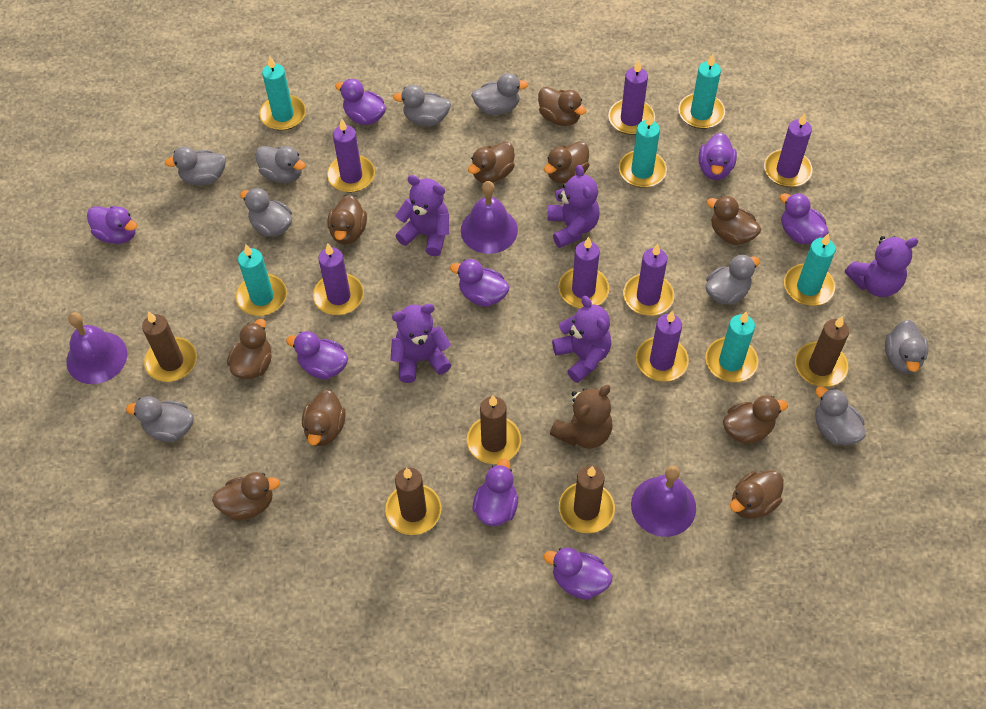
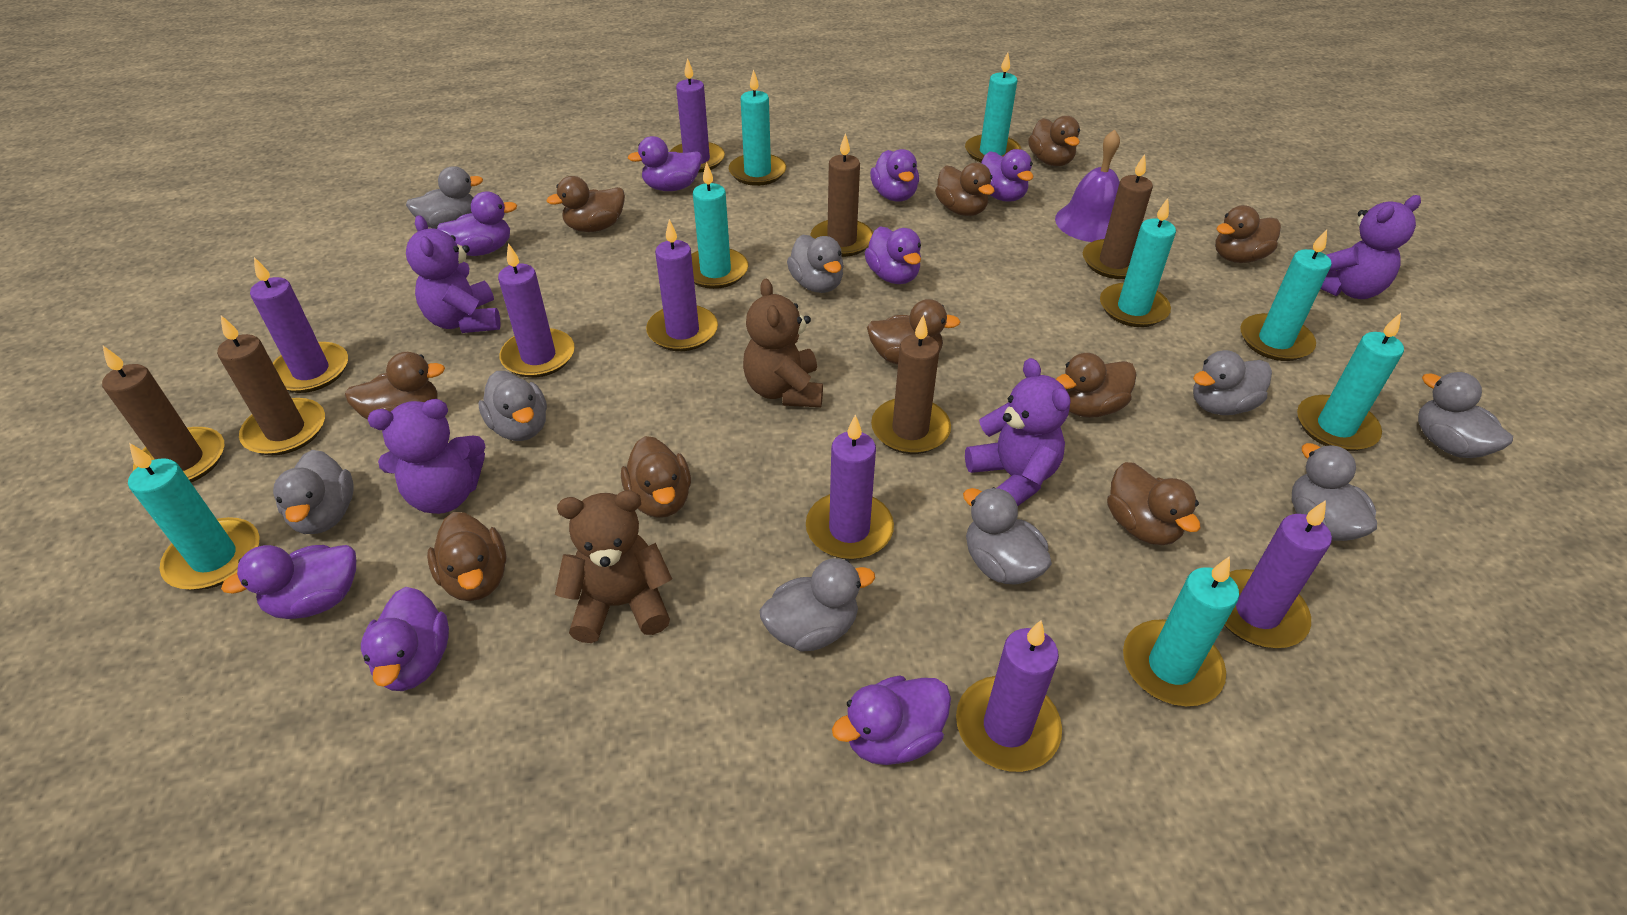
brown teddy bear: 1 -> 2
purple bell: 3 -> 1
purple teddy bear: 5 -> 4
turquoise candle: 6 -> 8

